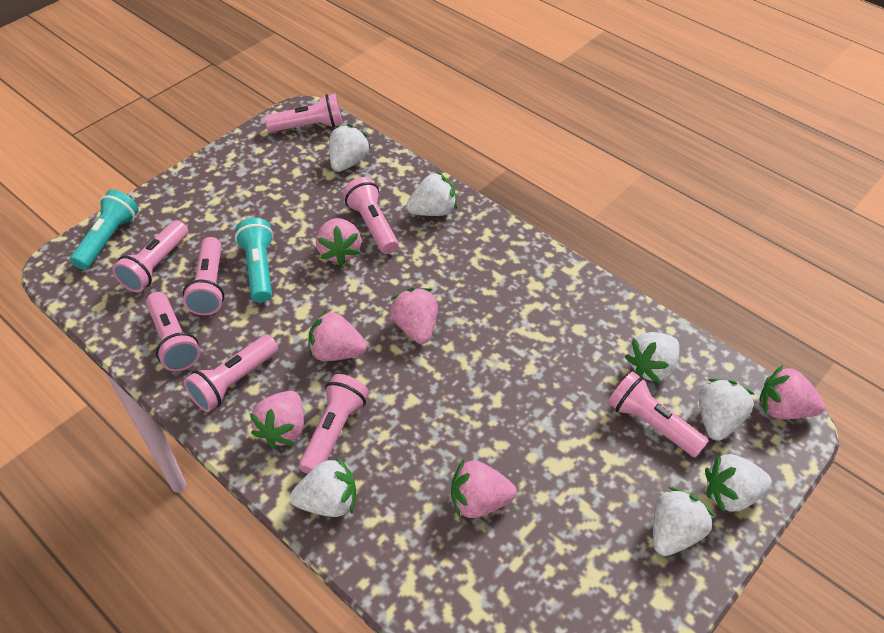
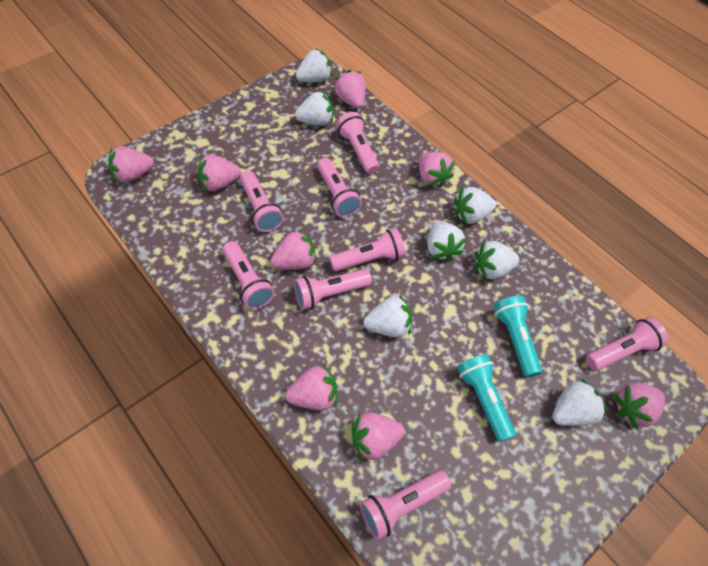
pink strawberry: 6 -> 8

